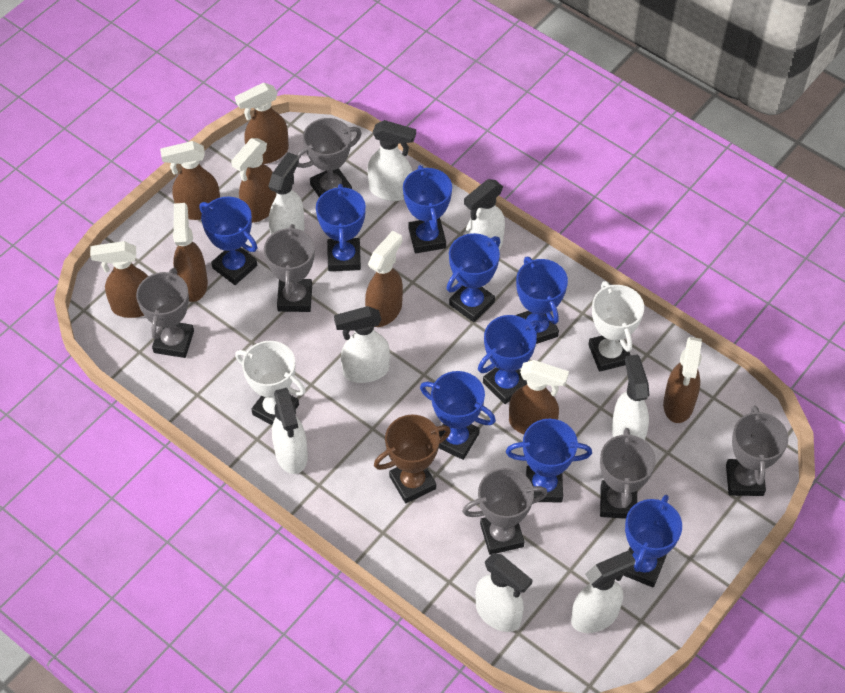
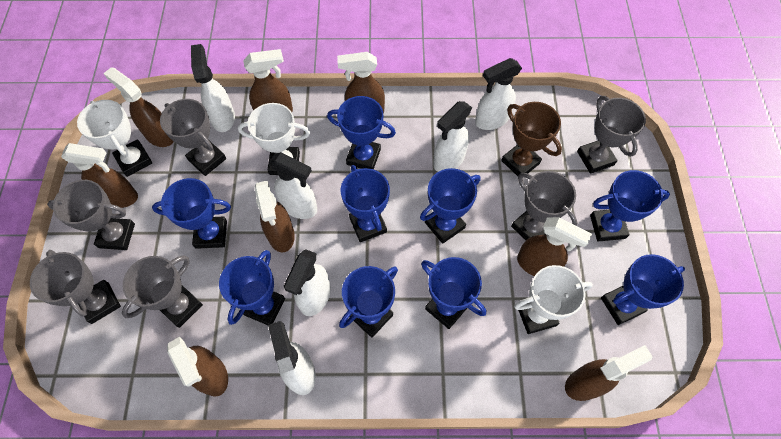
white spray bottle: 8 -> 6
white trophy: 2 -> 3

